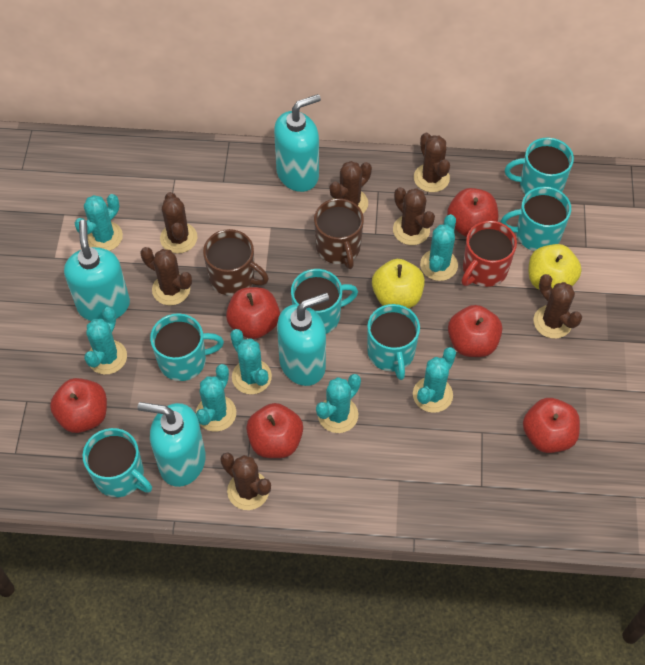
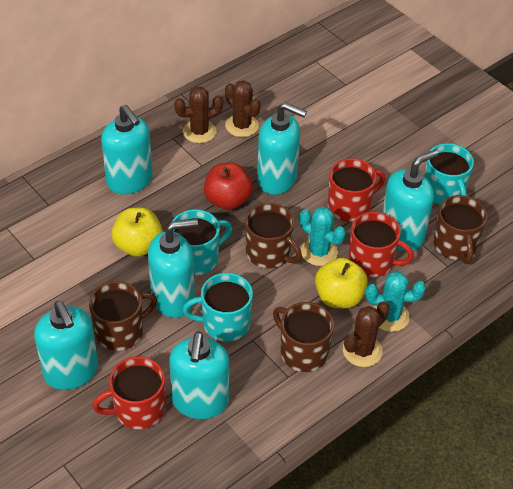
brown cactus: 7 -> 3
brown mug: 2 -> 4
red apple: 6 -> 1
red mug: 1 -> 3
turquoise cactus: 7 -> 2
turquoise mug: 6 -> 3
turquoise soap dispenser: 4 -> 6

